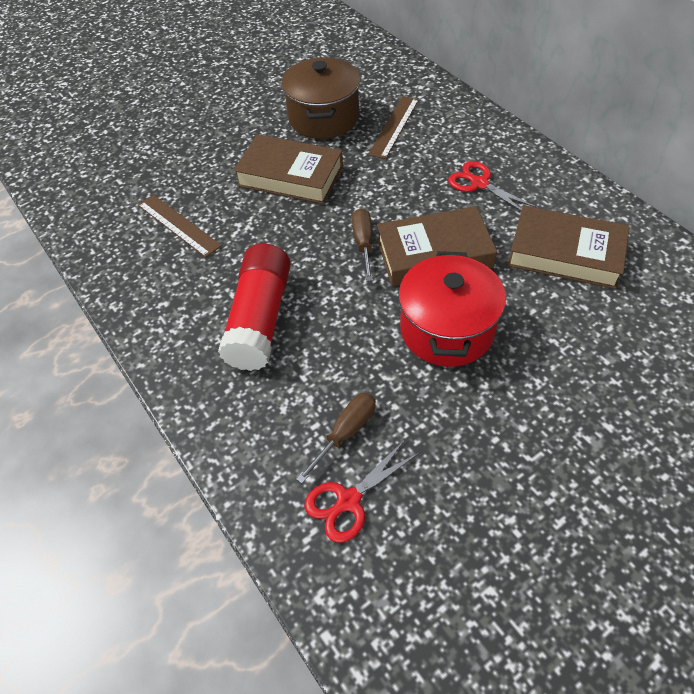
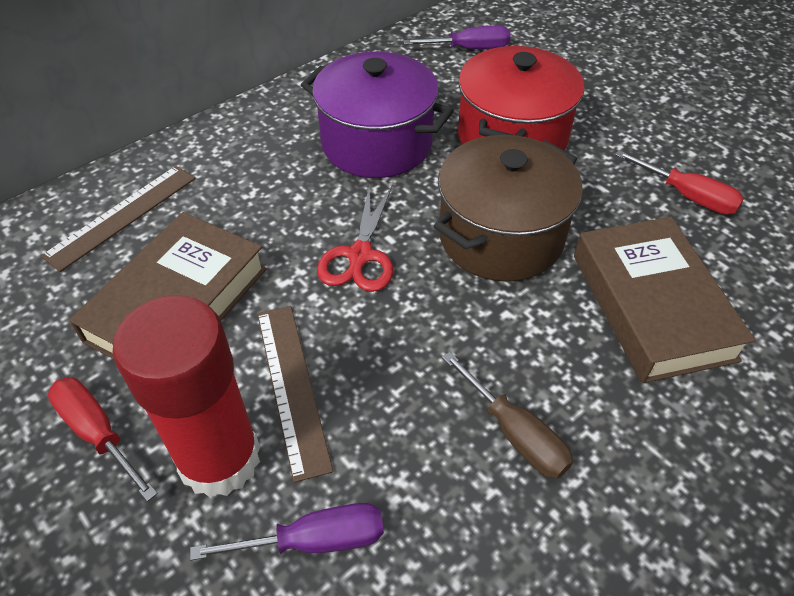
brown book: 3 -> 2
brown screwdriver: 2 -> 1
purple pot: 0 -> 1
purple screwdriver: 0 -> 2
red scissors: 2 -> 1
red screwdriver: 0 -> 2

